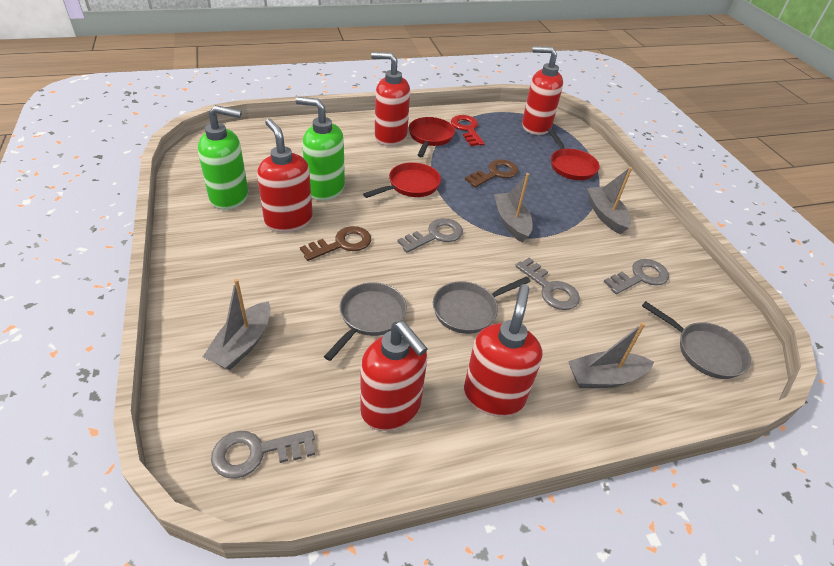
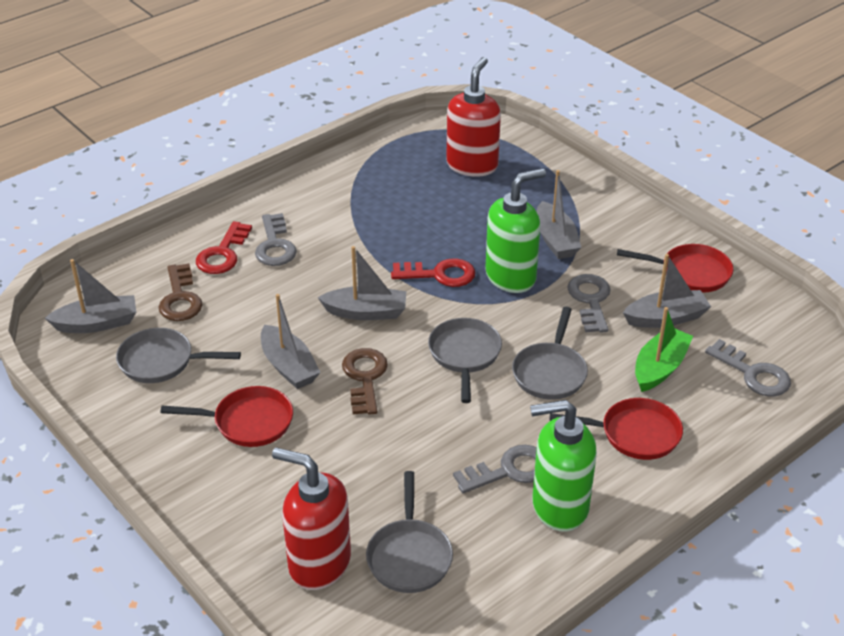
green boat: 0 -> 1
grey boat: 4 -> 5
grey pan: 3 -> 4
red key: 1 -> 2
red soap dispenser: 5 -> 2

